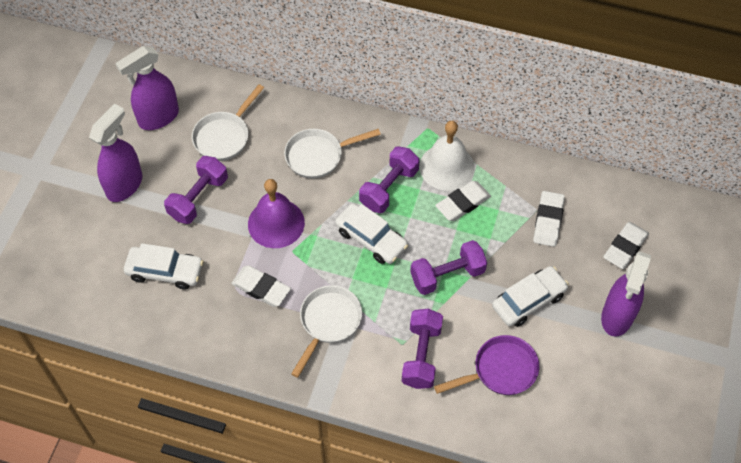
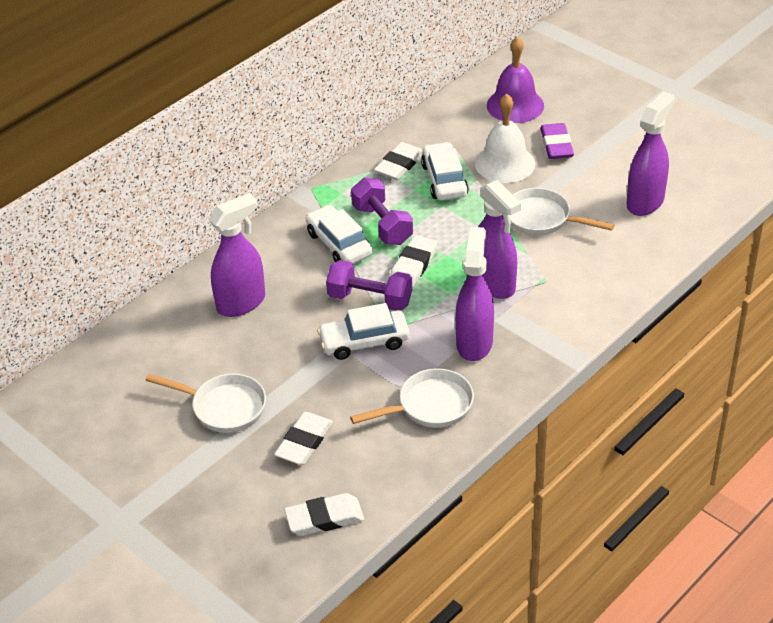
purple dumbbell: 4 -> 2
purple eraser: 0 -> 1
purple pan: 1 -> 0
purple spray bottle: 3 -> 4

